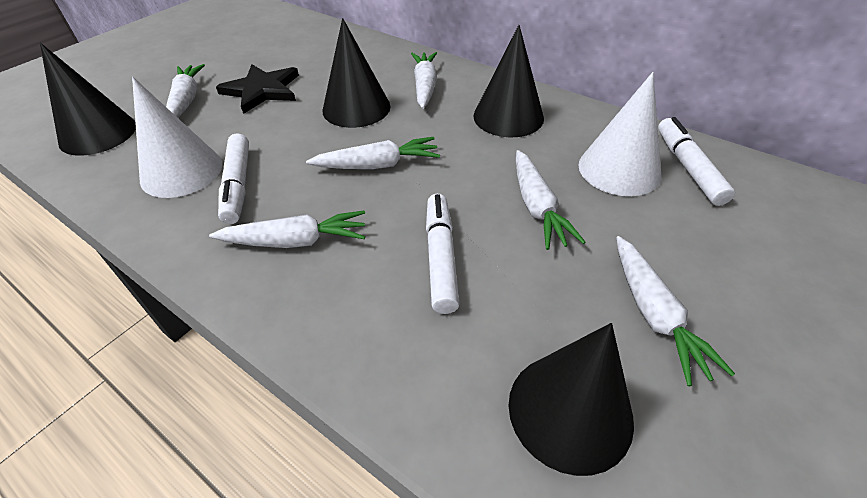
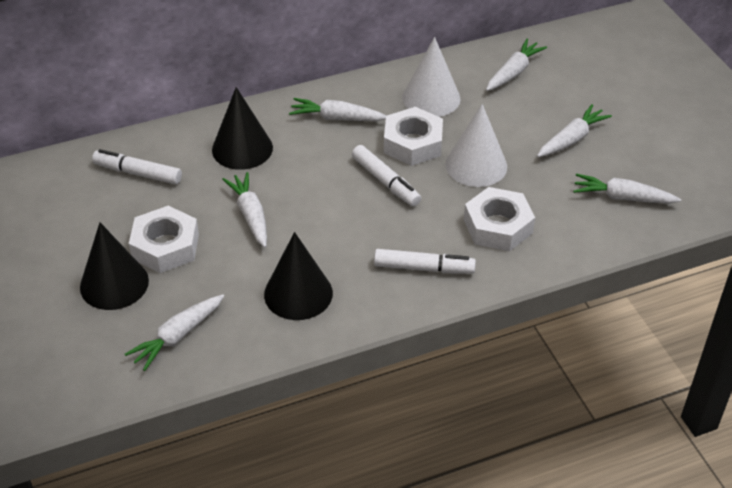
black cone: 4 -> 3
black star: 1 -> 0
white nut: 0 -> 3

